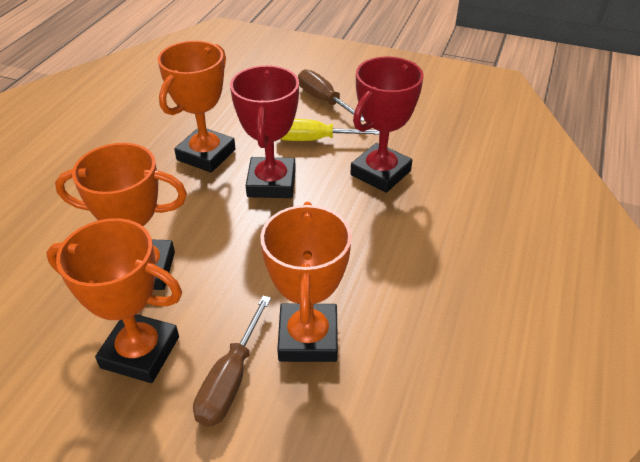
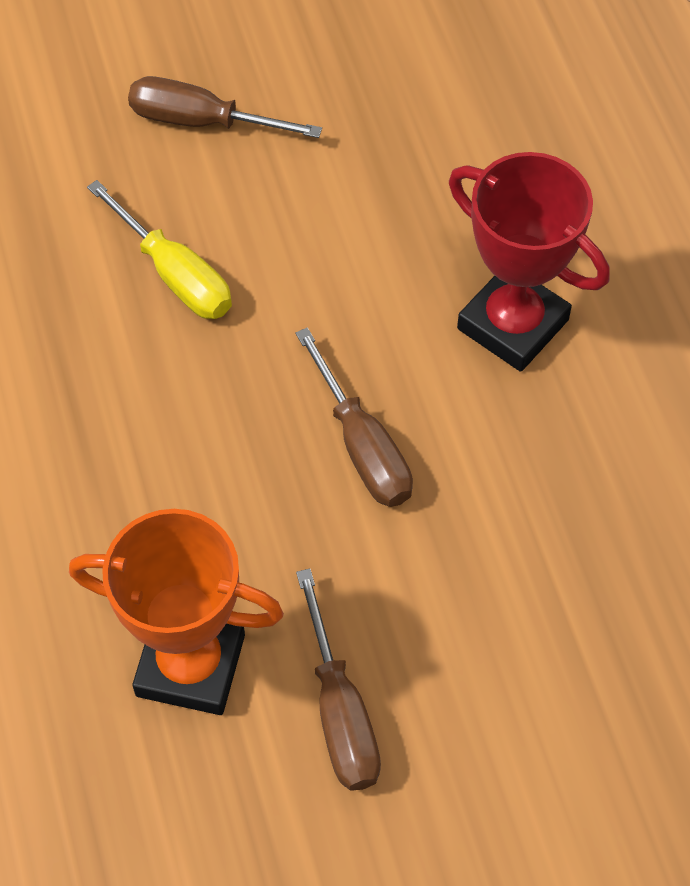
brown screwdriver: 2 -> 3
orange trophy: 4 -> 1
red trophy: 2 -> 1

